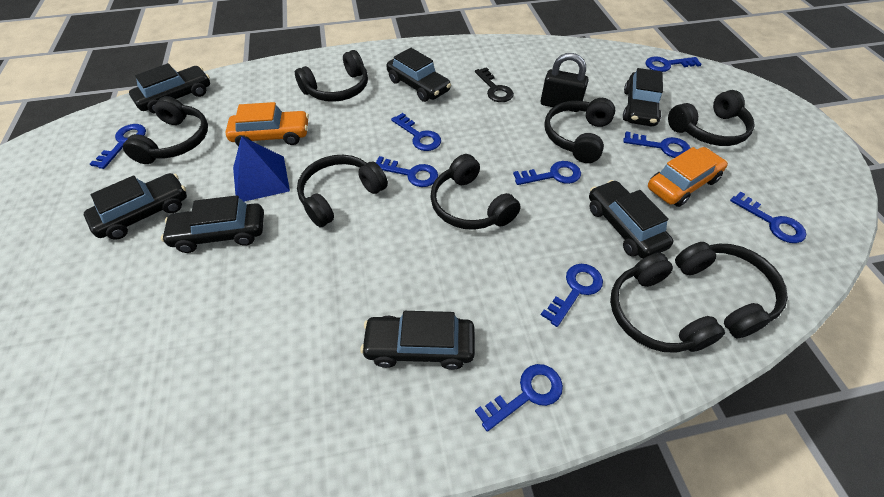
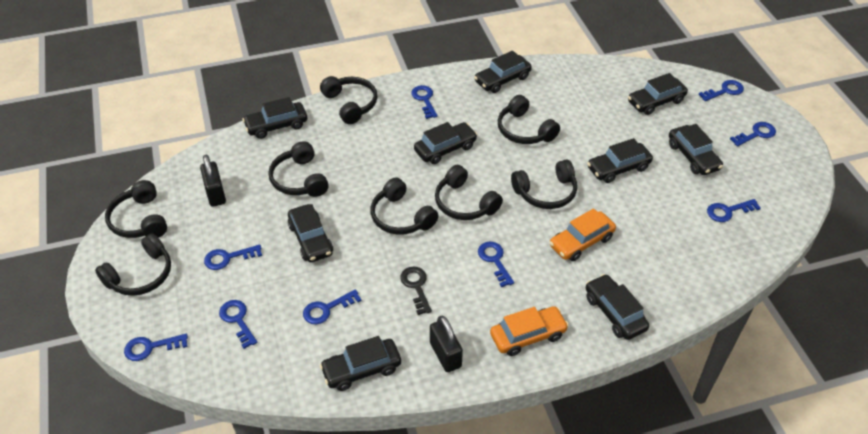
black car: 7 -> 9
black padlock: 1 -> 2
blue pyramid: 1 -> 0

